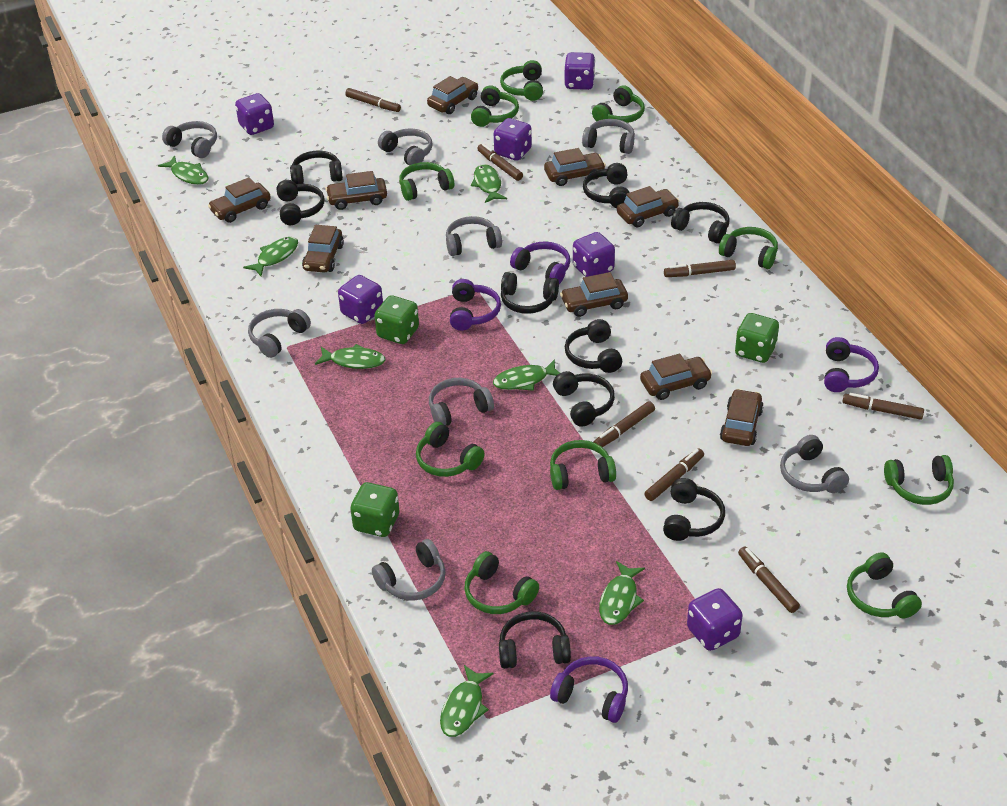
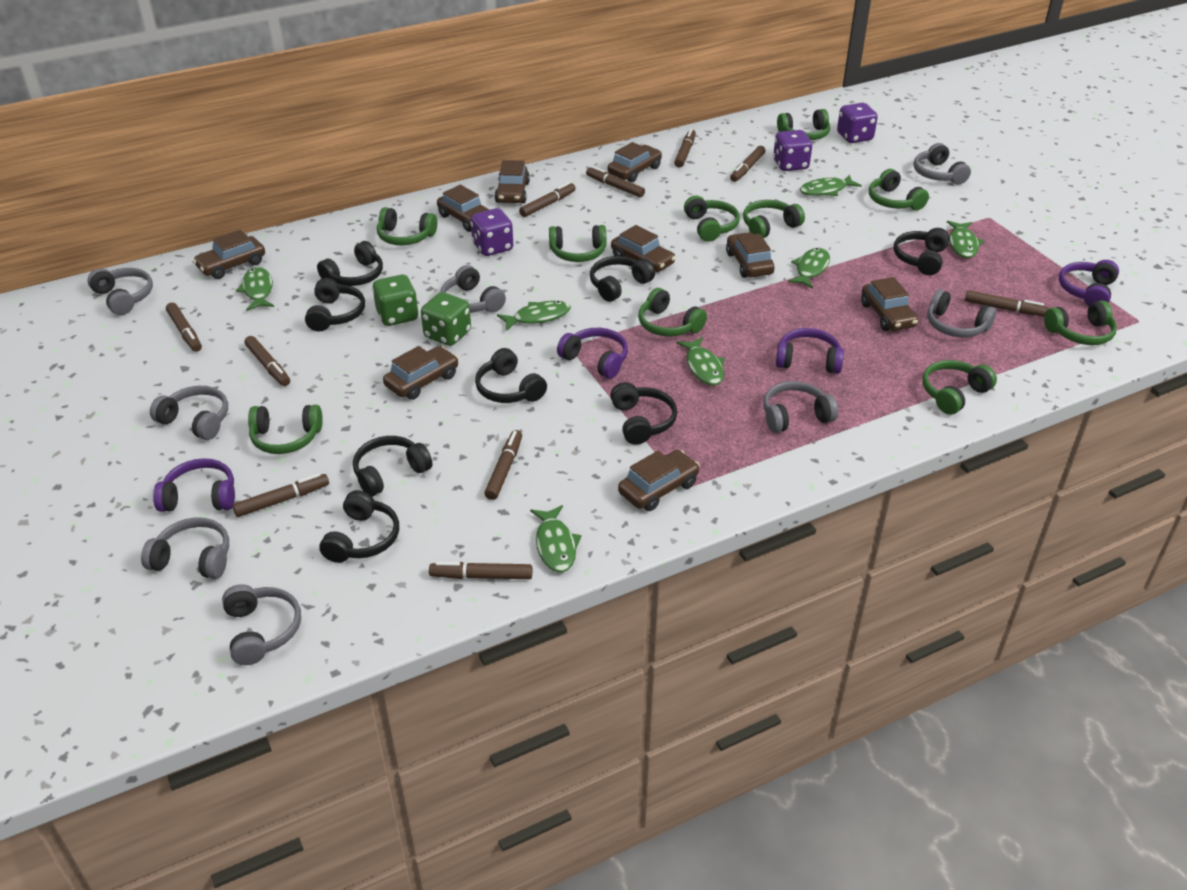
black headphones: 9 -> 8
brown marker: 7 -> 10
green dice: 3 -> 2
purple dice: 6 -> 3

